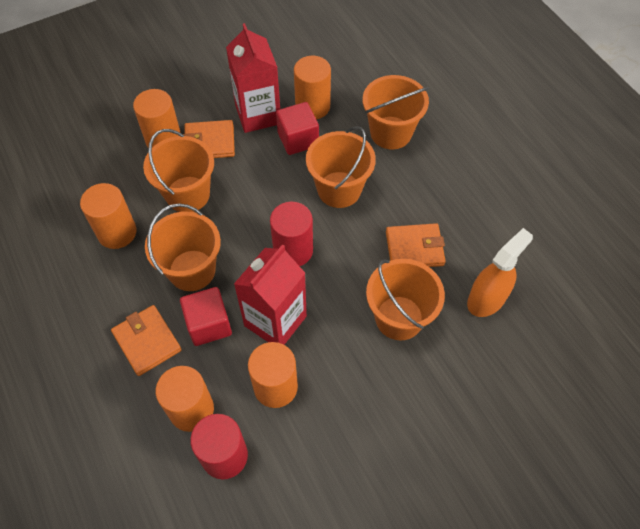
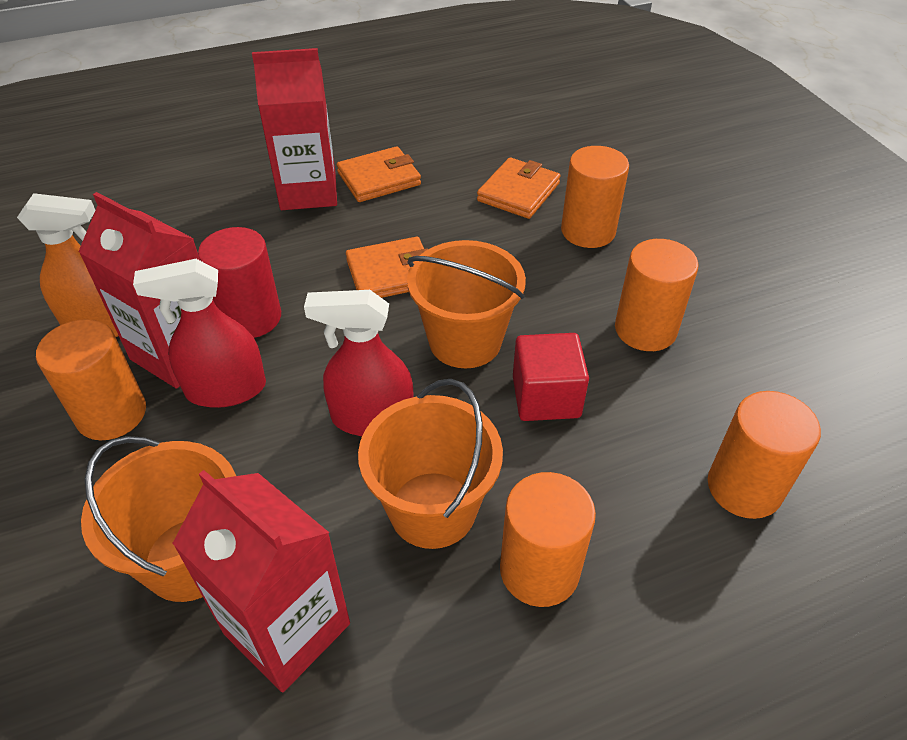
orange bucket: 5 -> 3
red carton: 2 -> 3
red cube: 2 -> 1
red cylinder: 2 -> 1
red spray bottle: 0 -> 2

